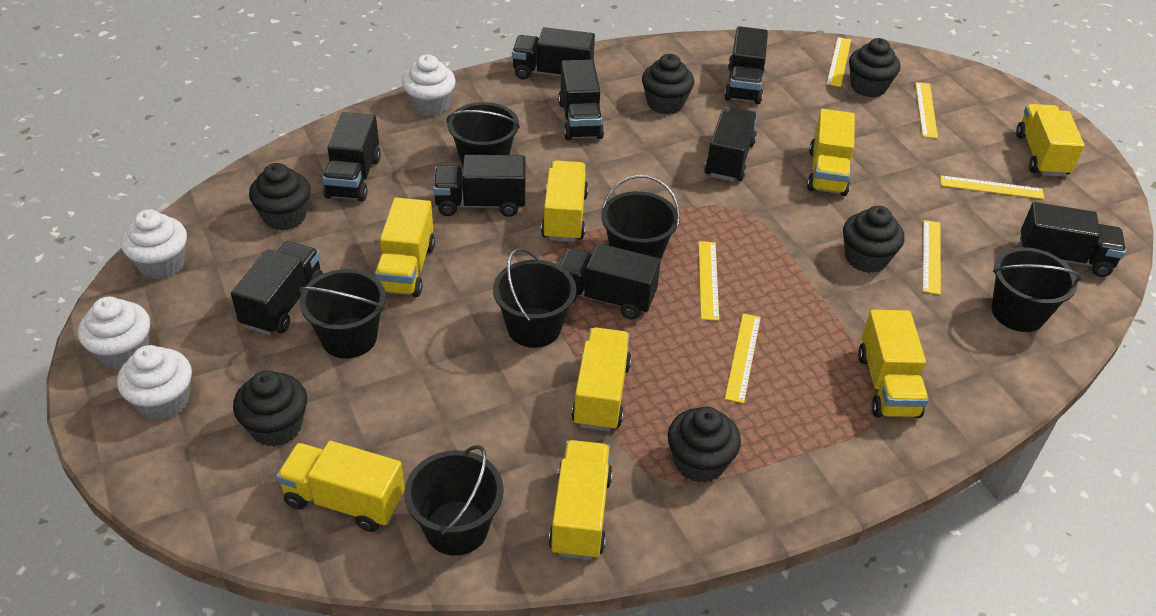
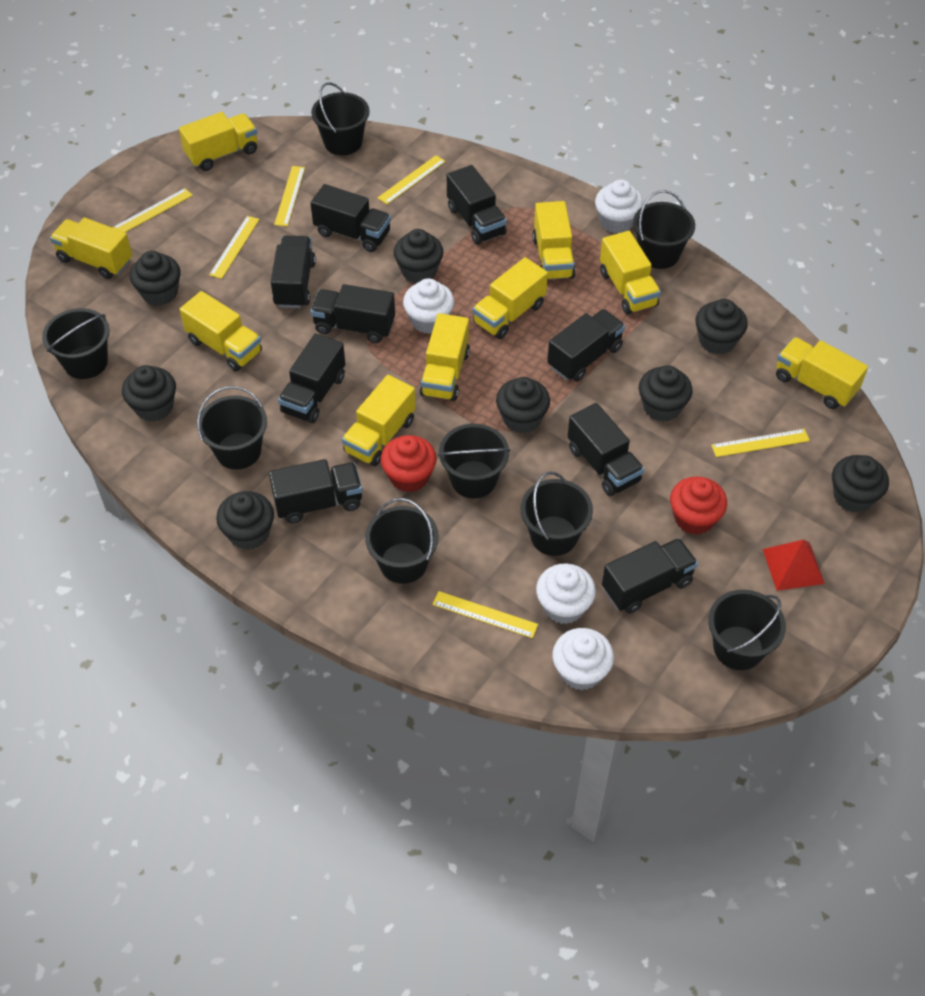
black bucket: 6 -> 8
black cupcake: 6 -> 8
red cupcake: 0 -> 2
red pyramid: 0 -> 1
yellow truck: 8 -> 9

